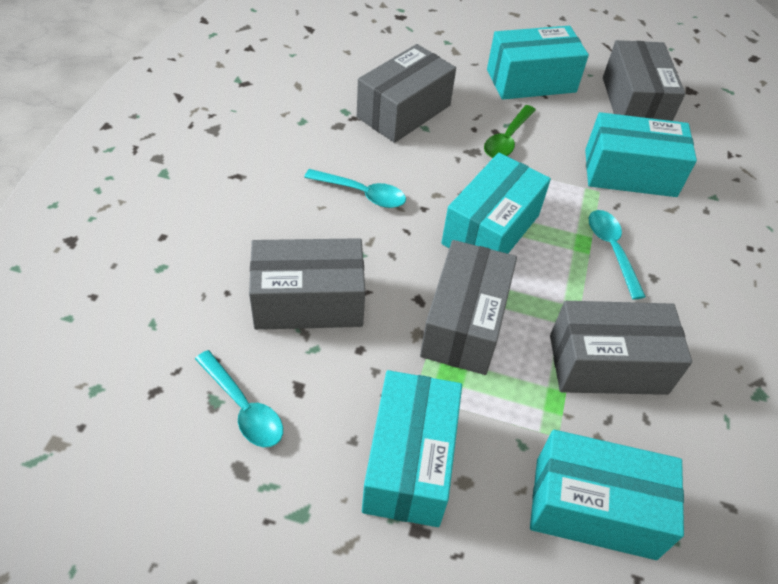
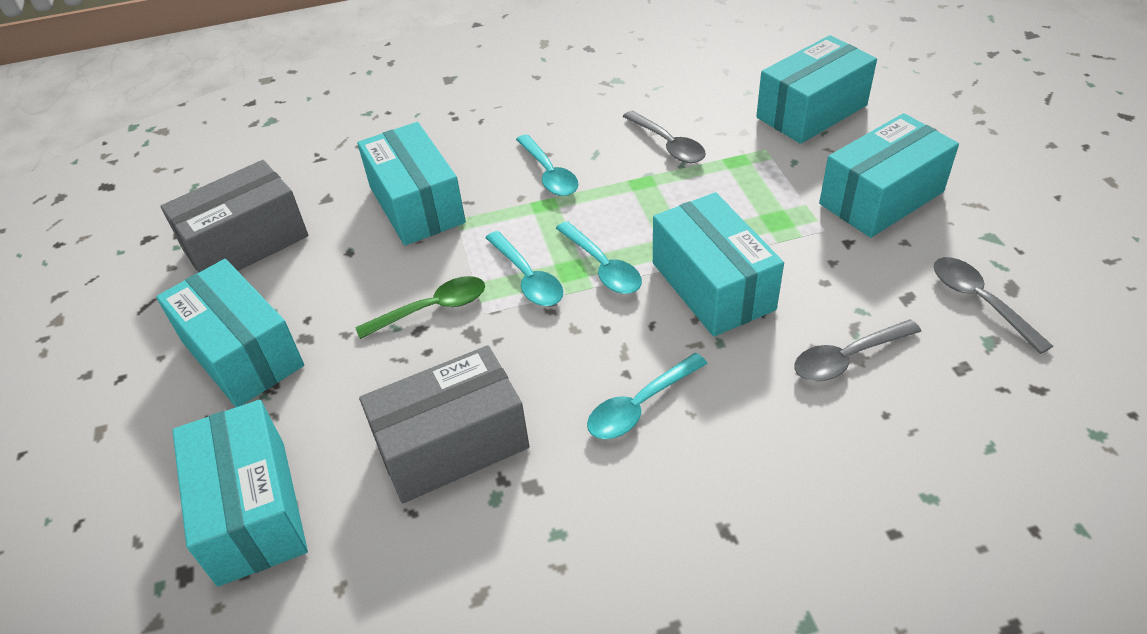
grey box: 5 -> 2
grey spoon: 0 -> 3
turquoise box: 5 -> 6
turquoise spoon: 3 -> 4

